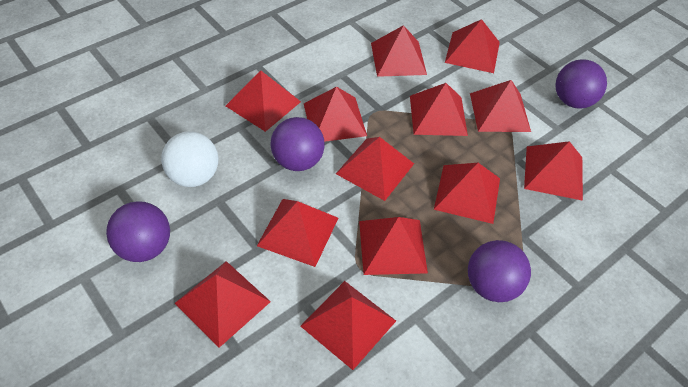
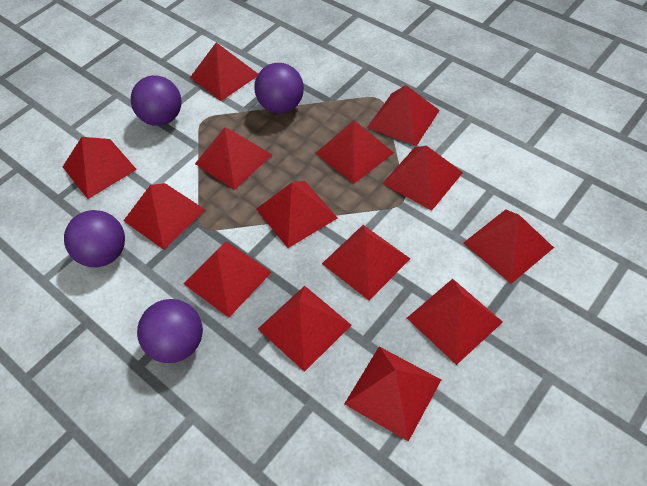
red pyramid: 13 -> 14
white ball: 1 -> 0

